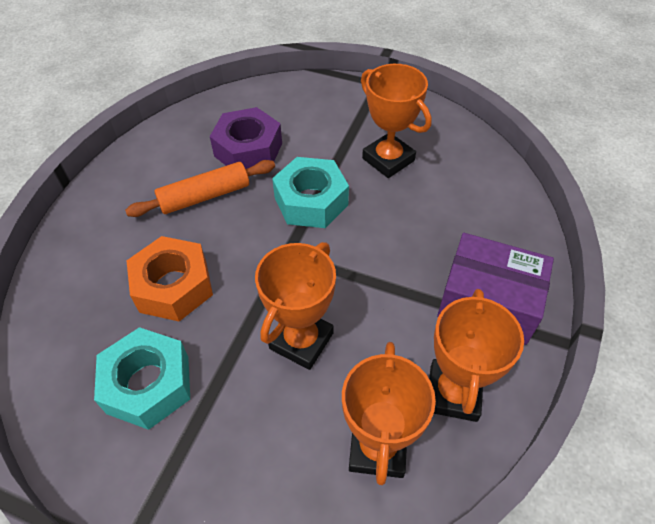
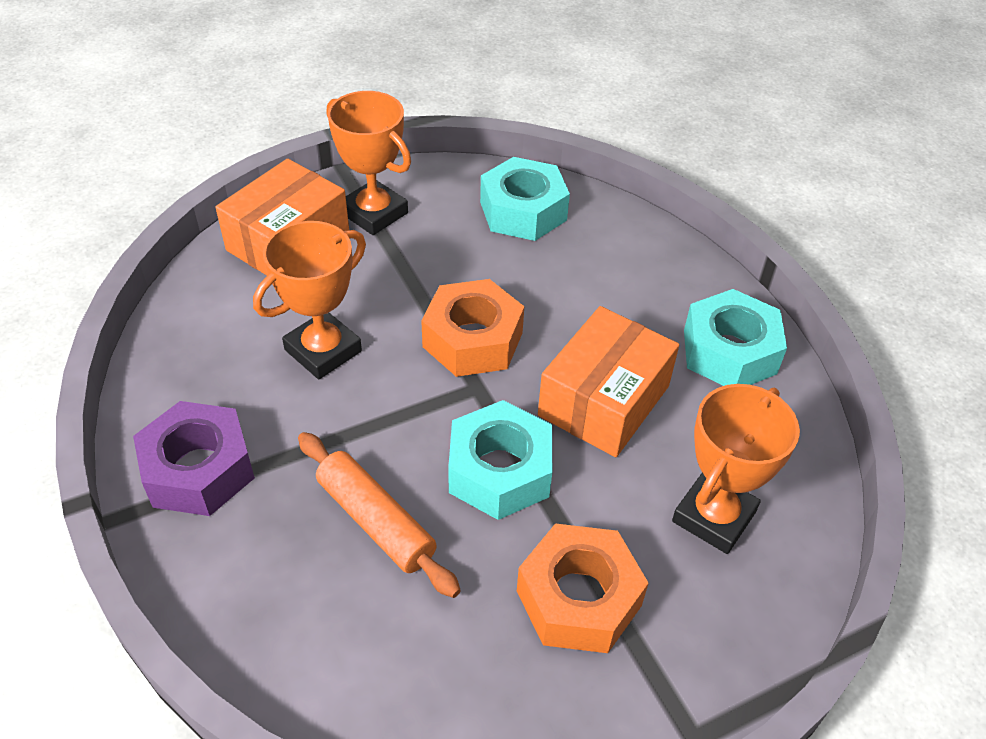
orange box: 0 -> 2
orange nut: 1 -> 2
orange trophy: 4 -> 3
purple box: 1 -> 0
turquoise nut: 2 -> 3

